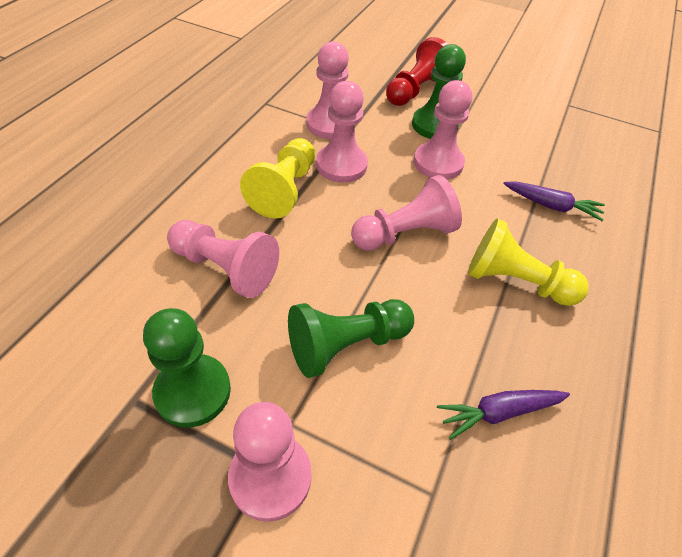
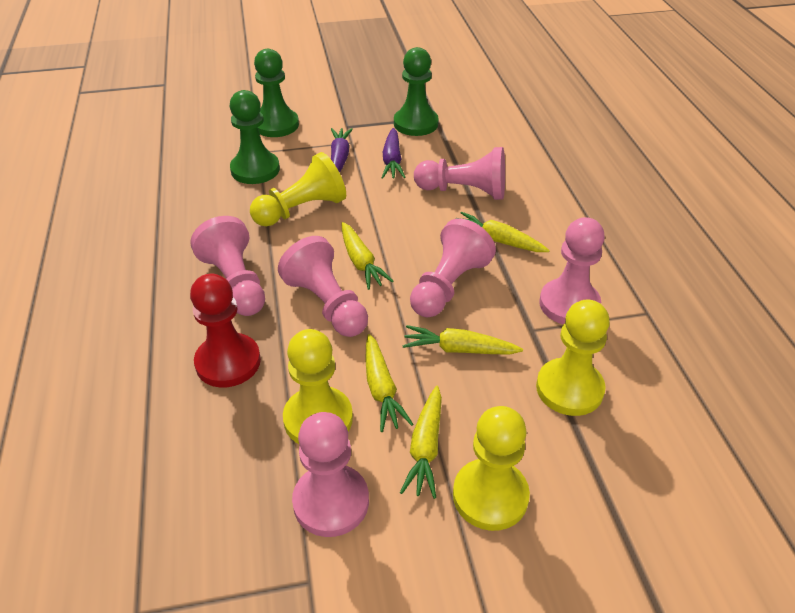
yellow carrot: 0 -> 5
yellow pawn: 2 -> 4

